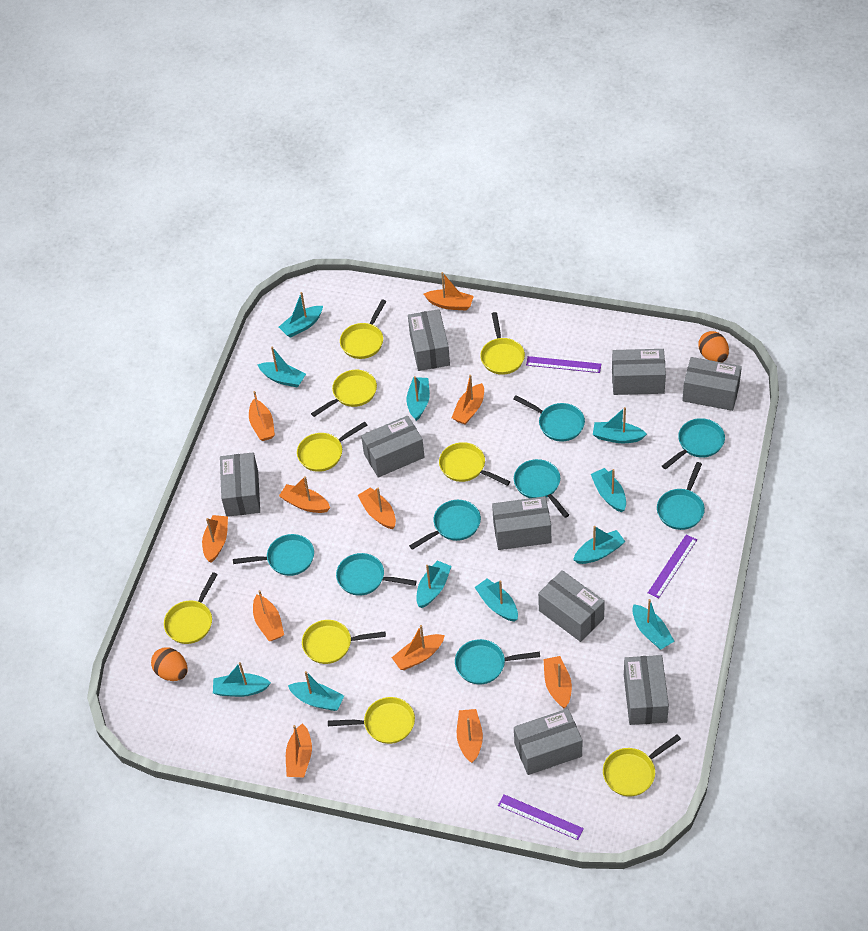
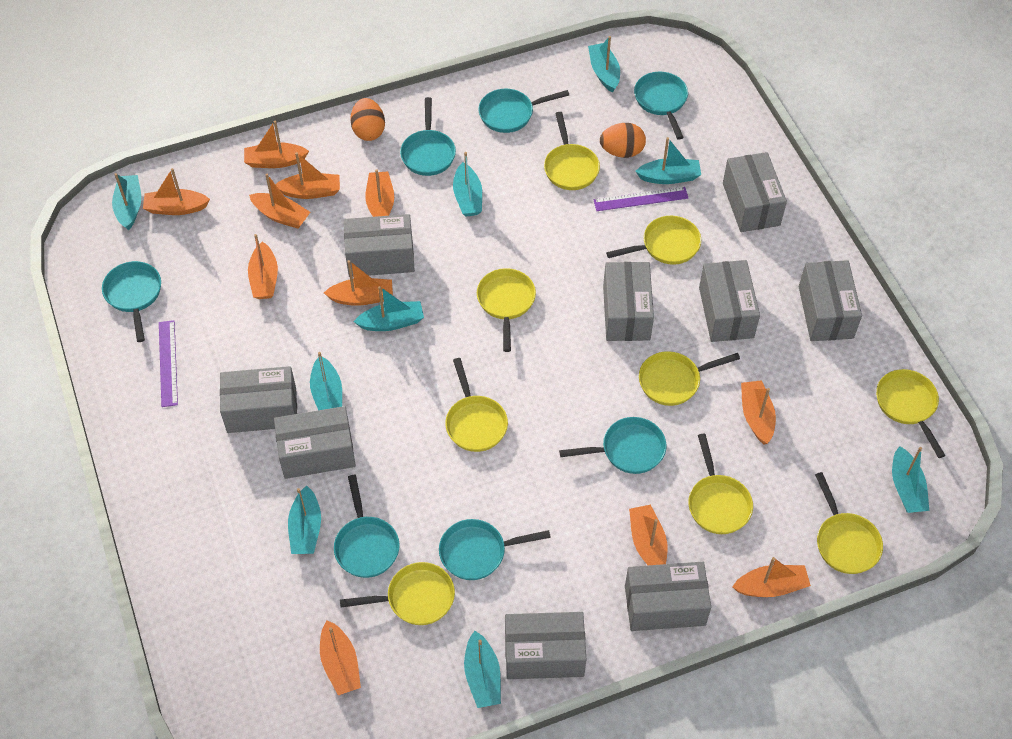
purple ruler: 3 -> 2
turquoise boat: 11 -> 9
turquoise pan: 8 -> 7

